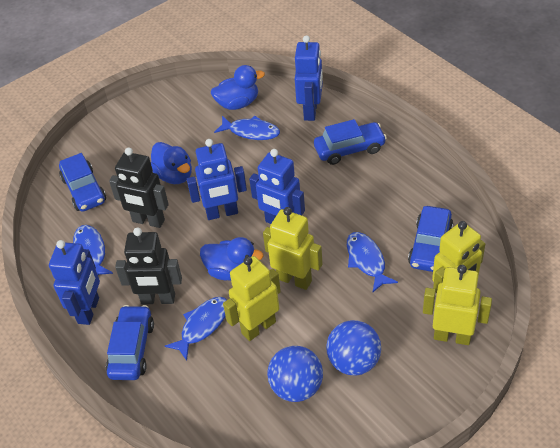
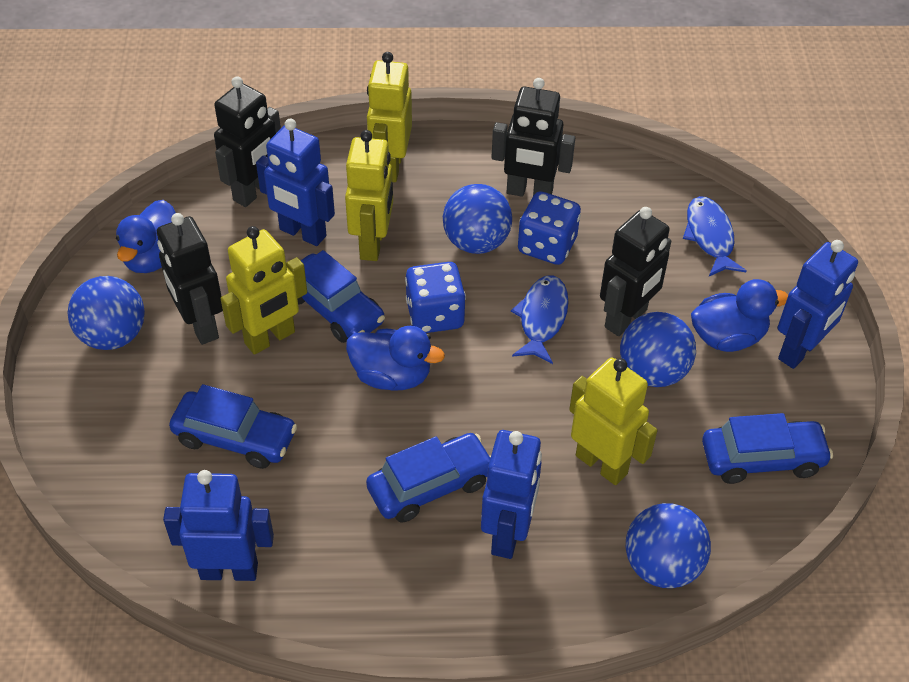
black robot: 2 -> 4
blue ball: 2 -> 4
blue dice: 0 -> 2
blue fish: 4 -> 2

